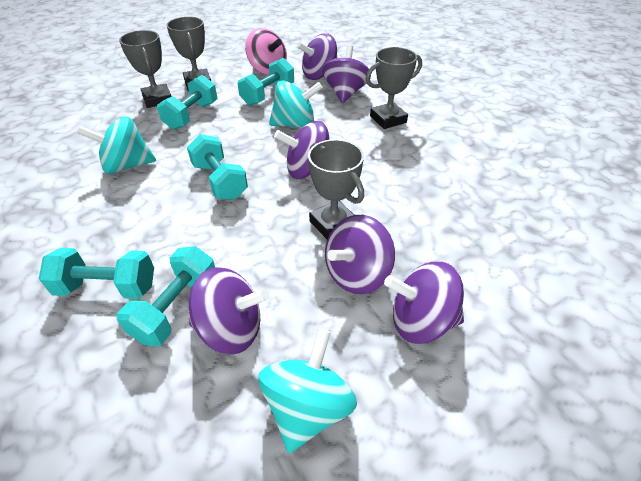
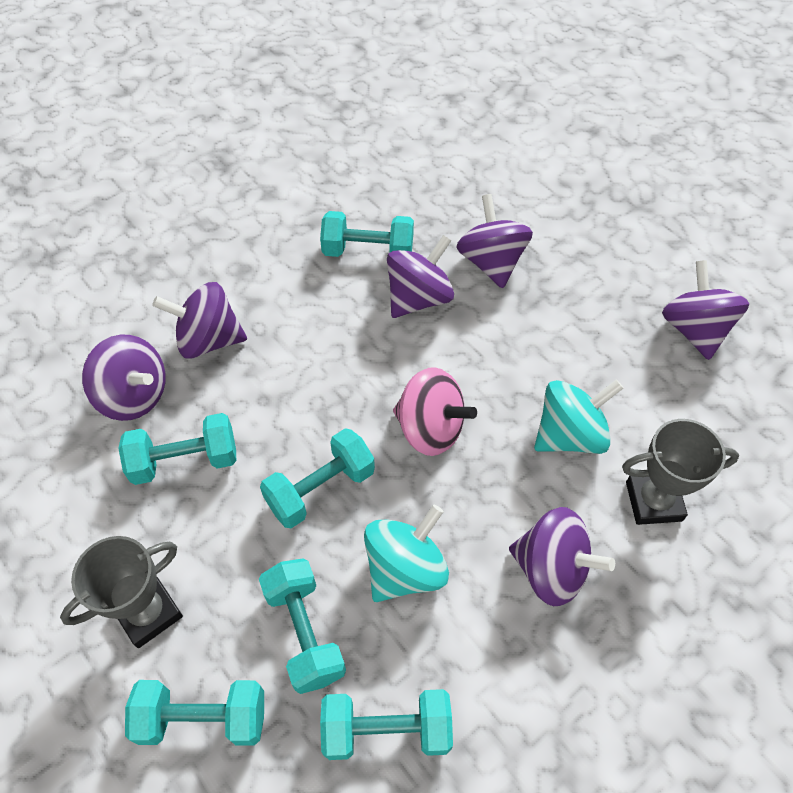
grey trophy: 4 -> 2
turquoise dumbbell: 5 -> 6
turquoise spinning top: 3 -> 2

